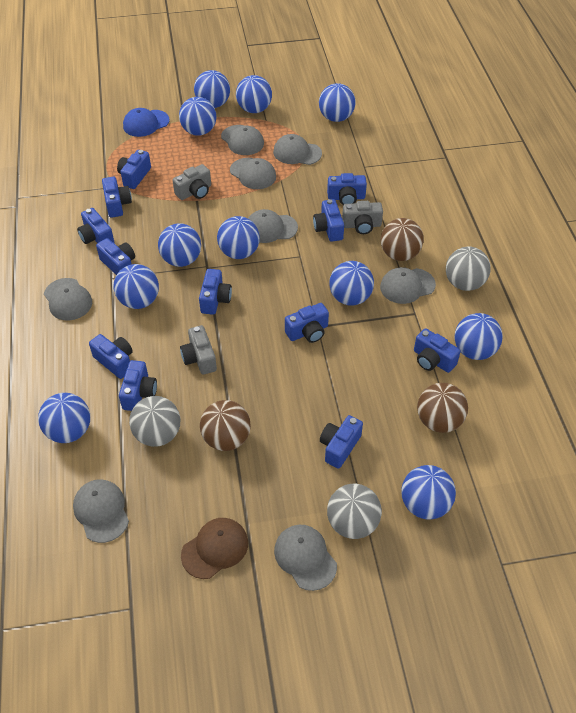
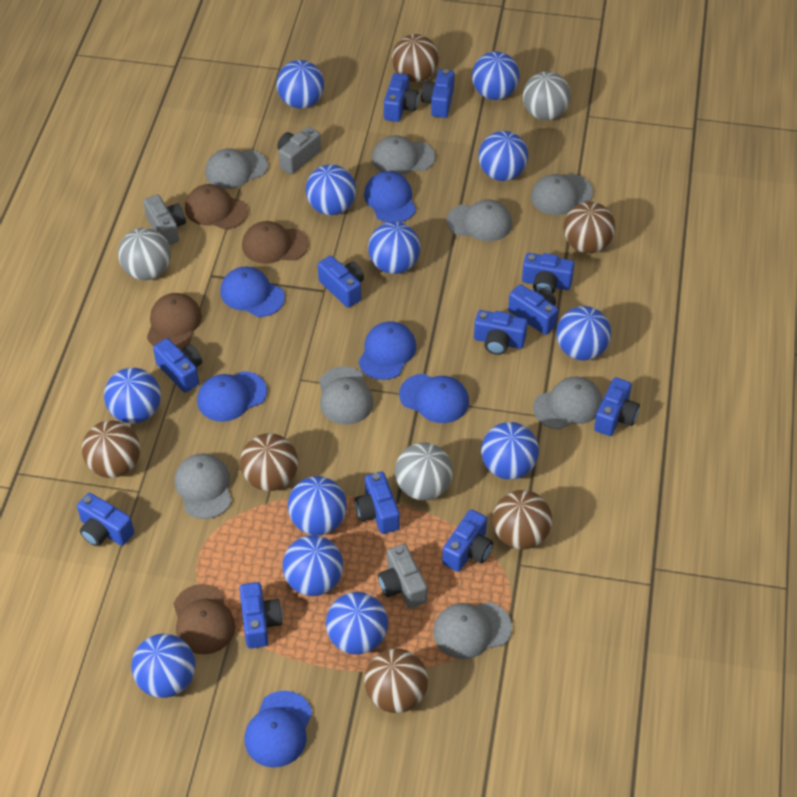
blue ball: 11 -> 12
blue cap: 1 -> 6
brown ball: 3 -> 6
brown cap: 1 -> 4

